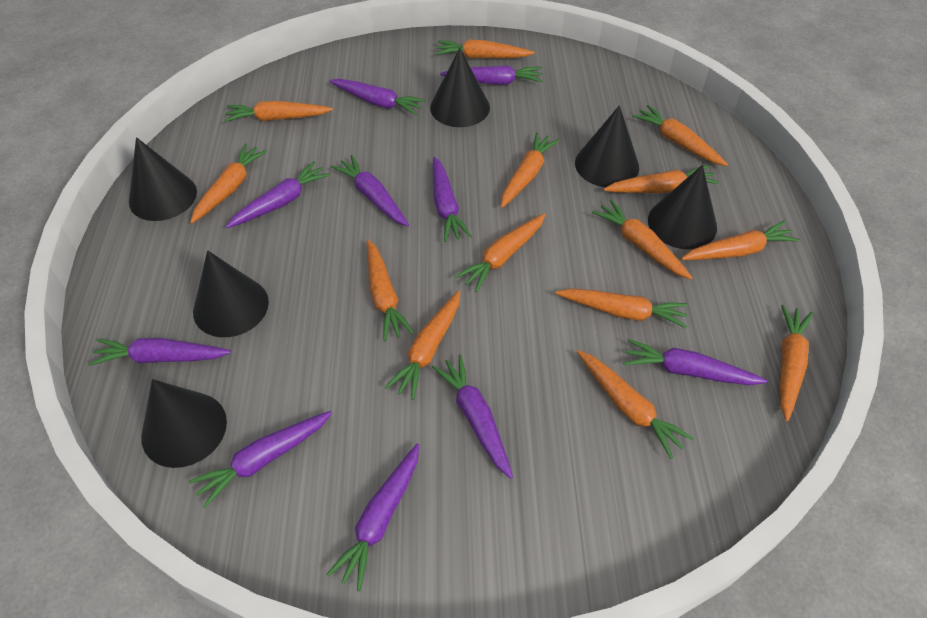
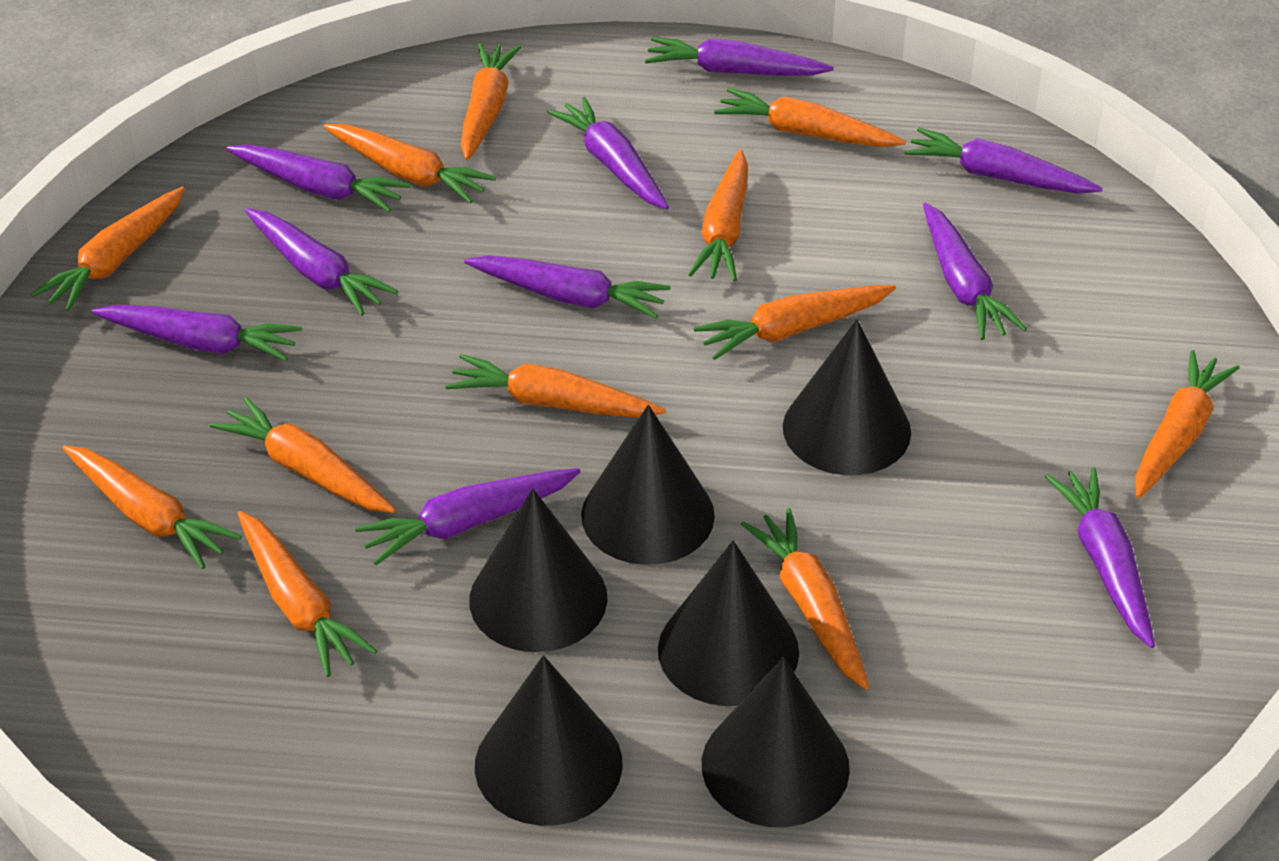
orange carrot: 14 -> 12

